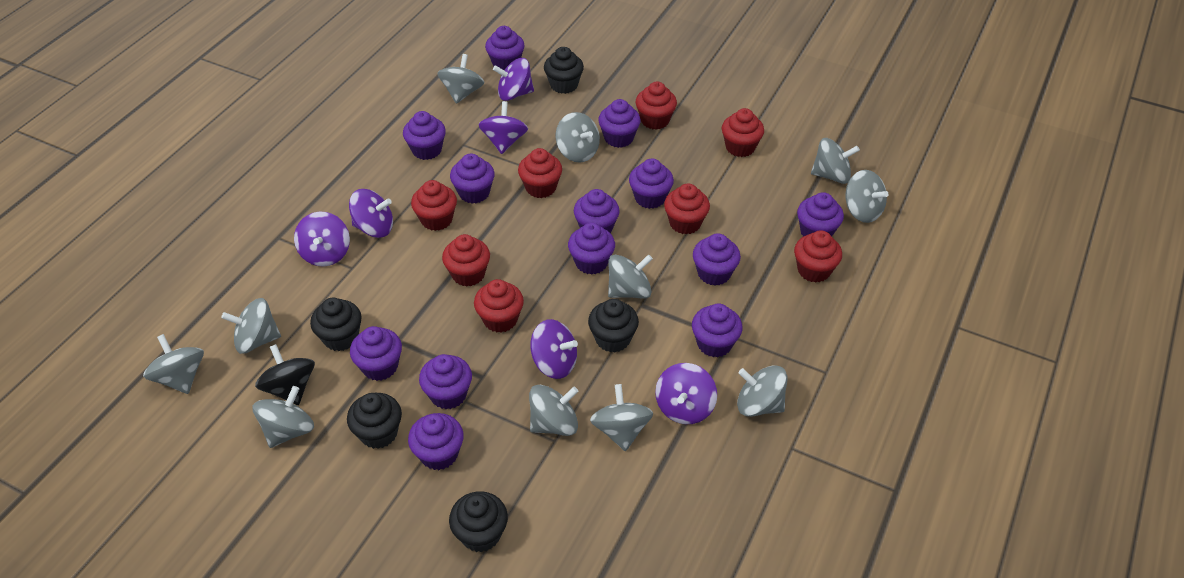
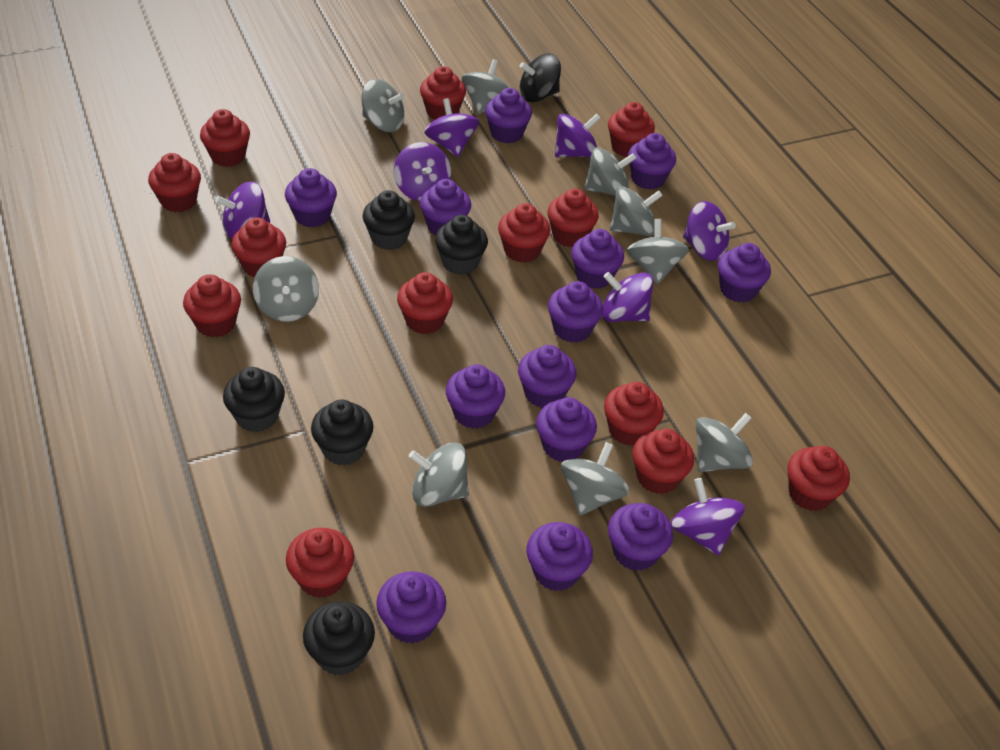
grey spinning top: 11 -> 9
purple spinning top: 6 -> 7
red cupcake: 8 -> 13

